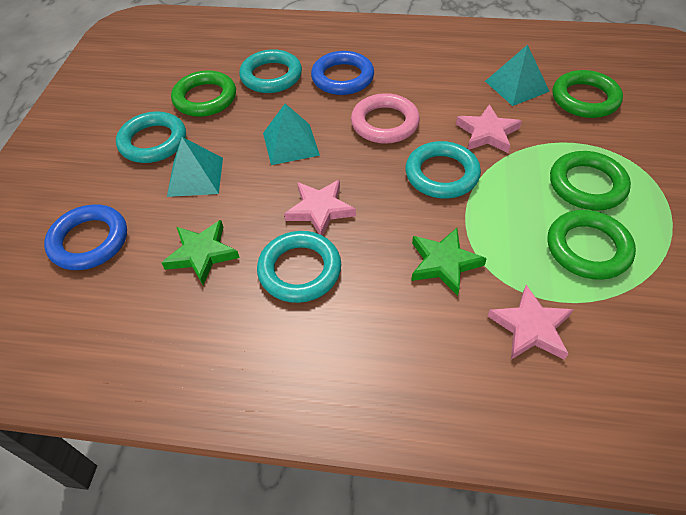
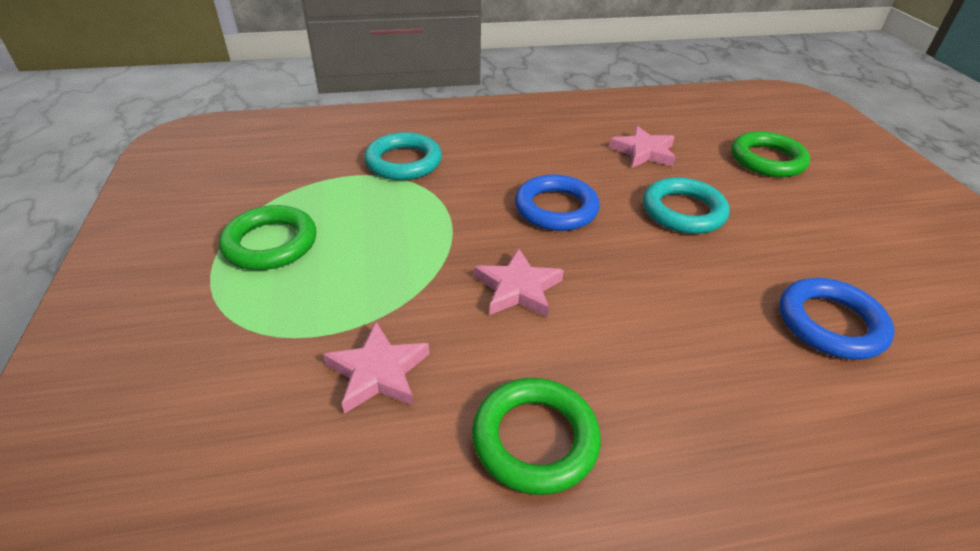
green ring: 4 -> 3
green star: 2 -> 0
pink ring: 1 -> 0
turquoise pyramid: 3 -> 0
turquoise ring: 4 -> 2

